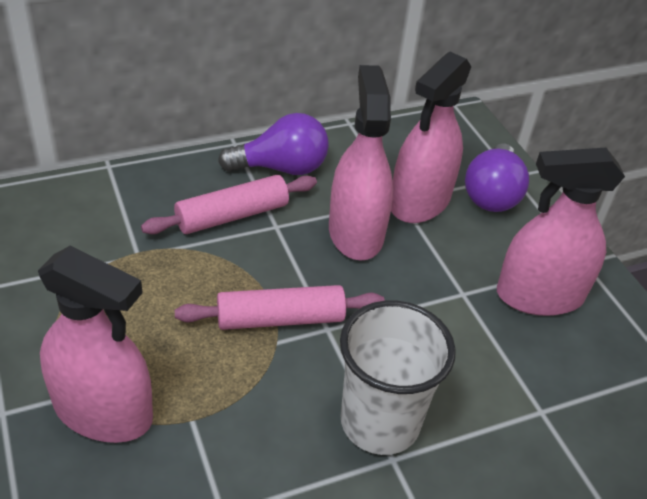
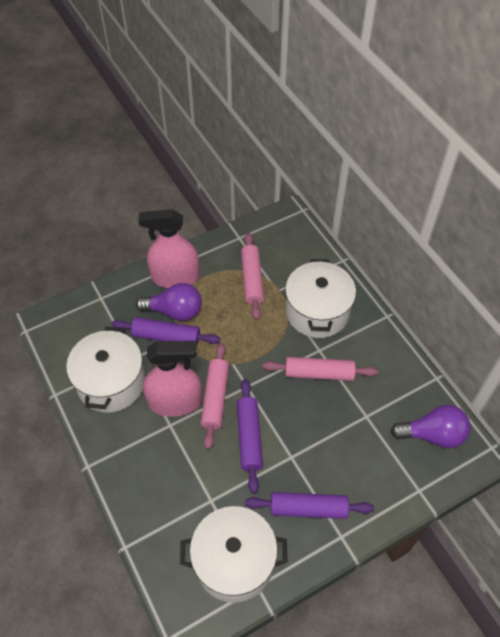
pink rolling pin: 2 -> 3
pink spray bottle: 4 -> 2
purple rolling pin: 0 -> 3
white cup: 1 -> 0
white pot: 0 -> 3

